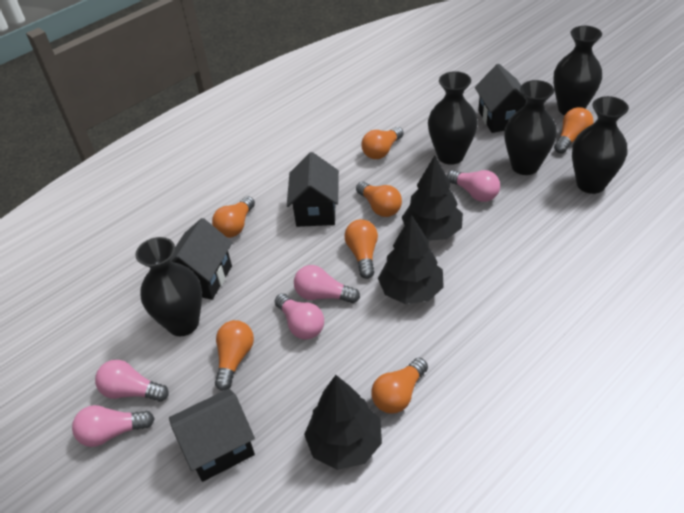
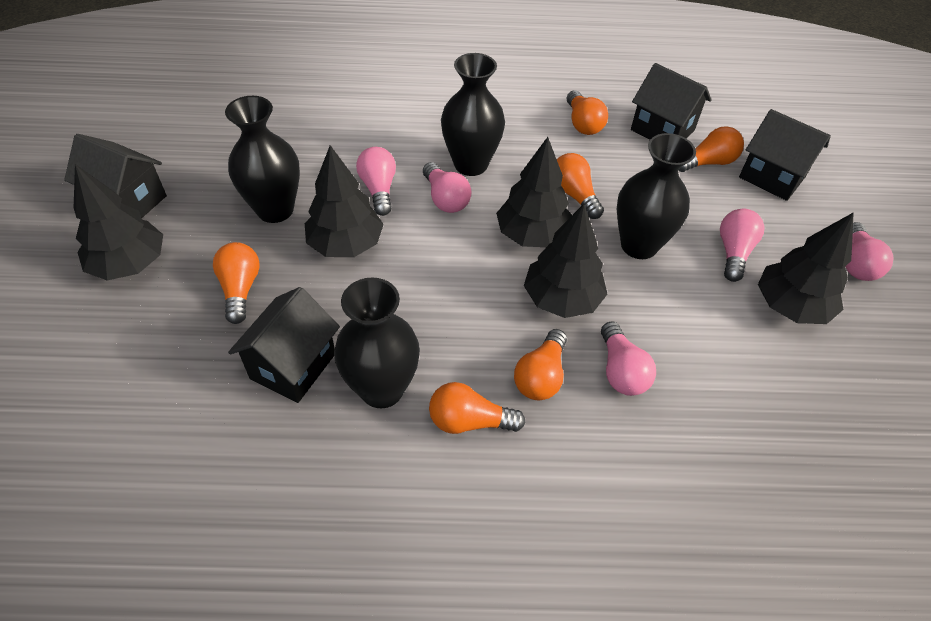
black tree: 3 -> 5
black vase: 5 -> 4
orange light bulb: 7 -> 6

